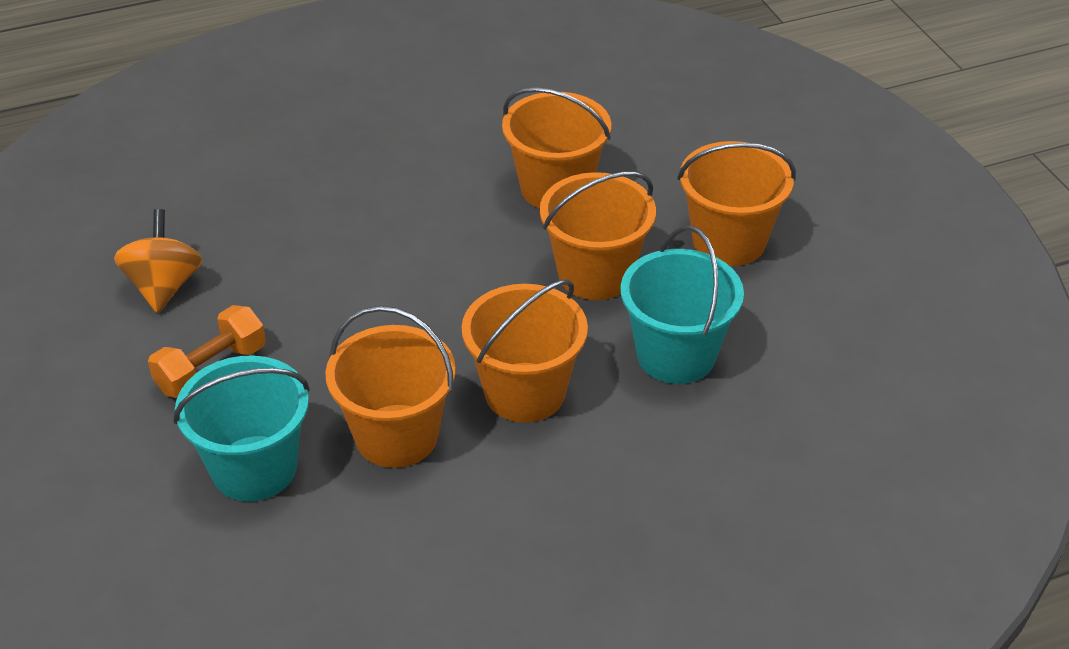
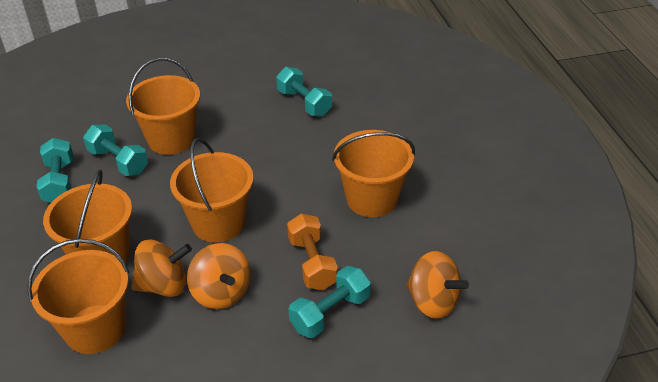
orange spinning top: 1 -> 3
turquoise bucket: 2 -> 0
turquoise dumbbell: 0 -> 4

